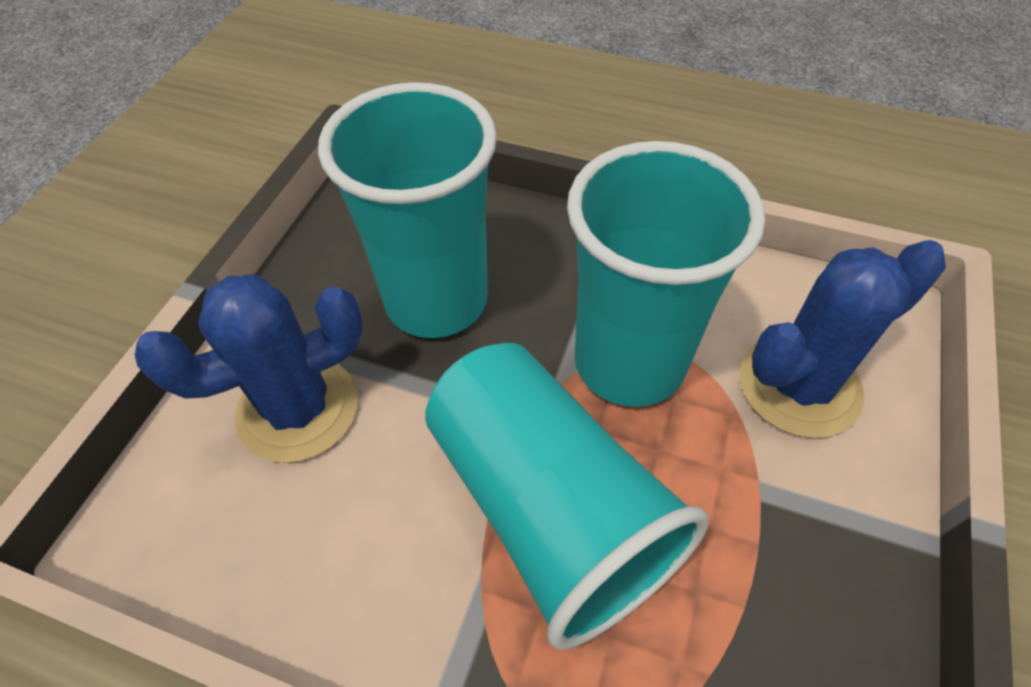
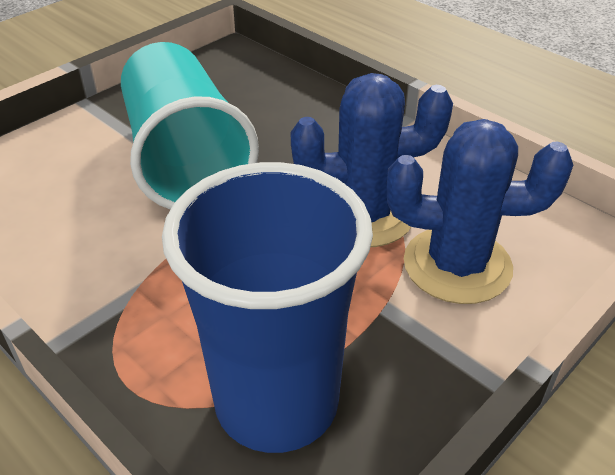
blue cup: 0 -> 1
turquoise cup: 3 -> 1

